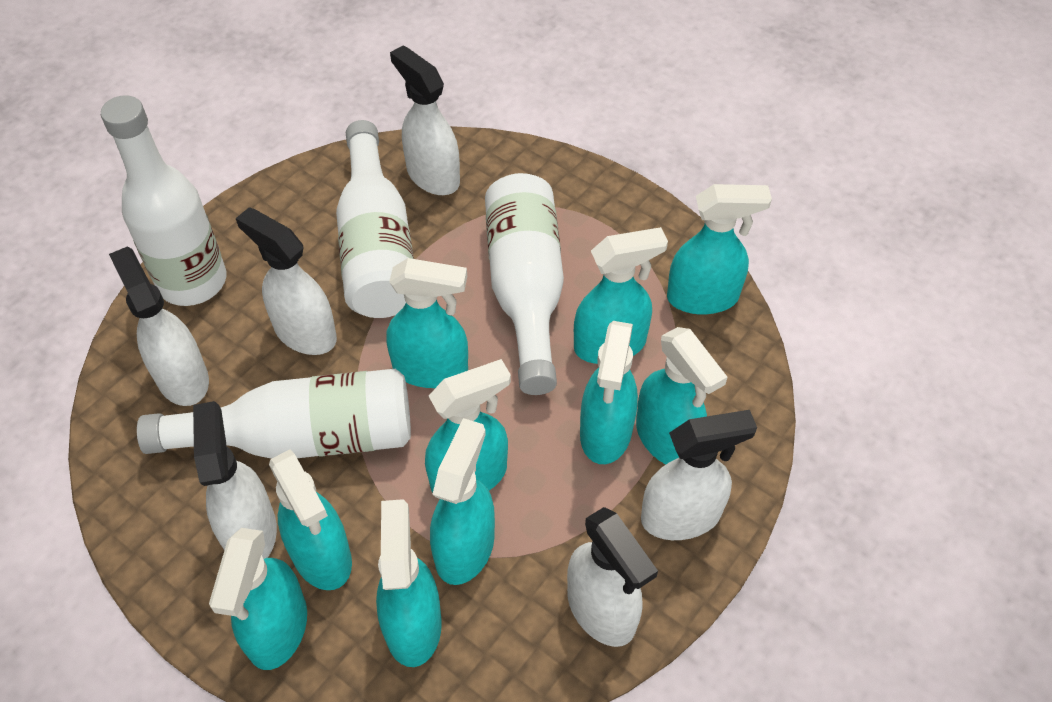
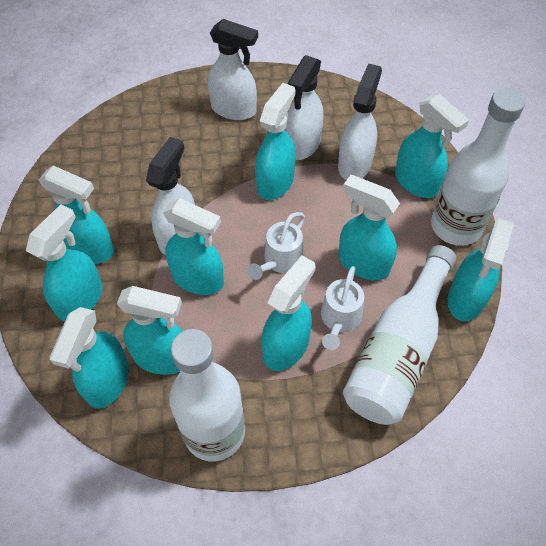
white bottle: 4 -> 3
white spray bottle: 6 -> 4
white watering can: 0 -> 2

